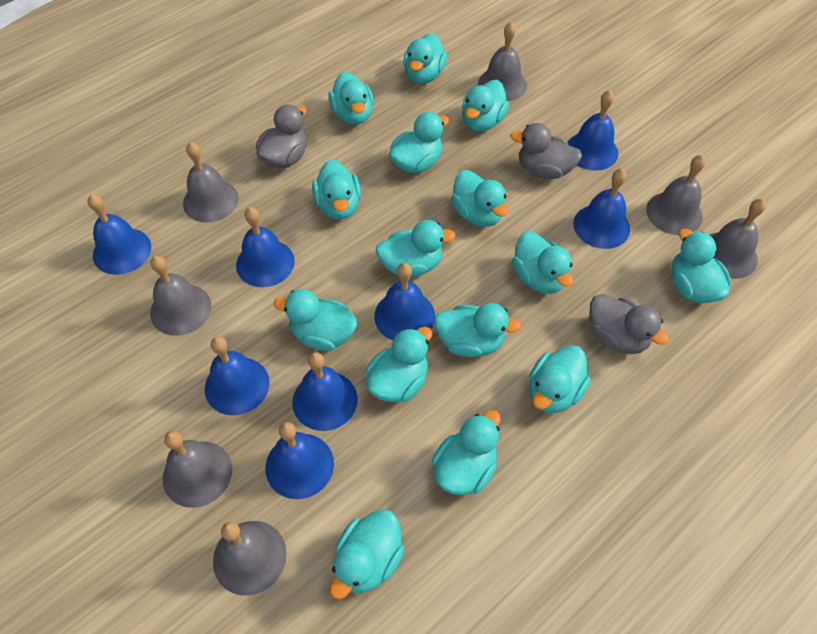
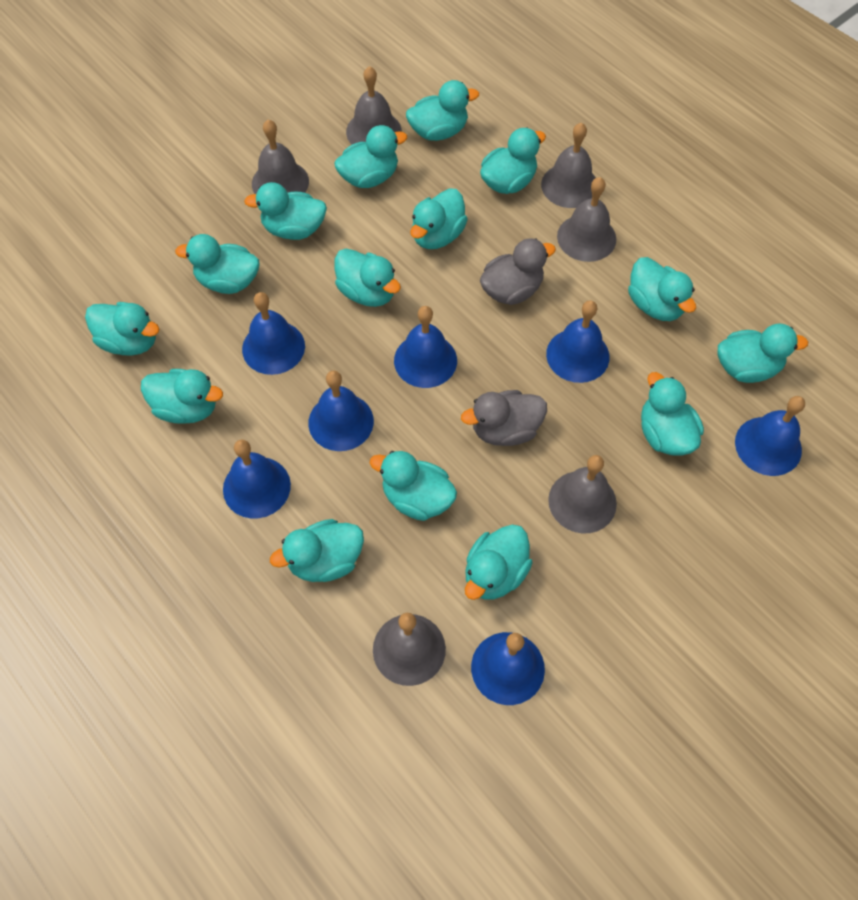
blue bell: 8 -> 7
grey bell: 7 -> 6
grey duck: 3 -> 2

